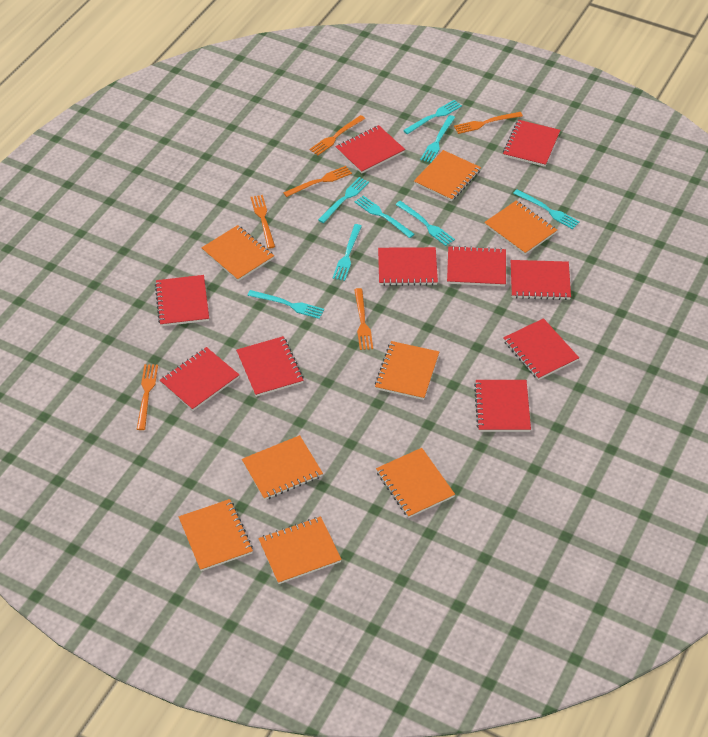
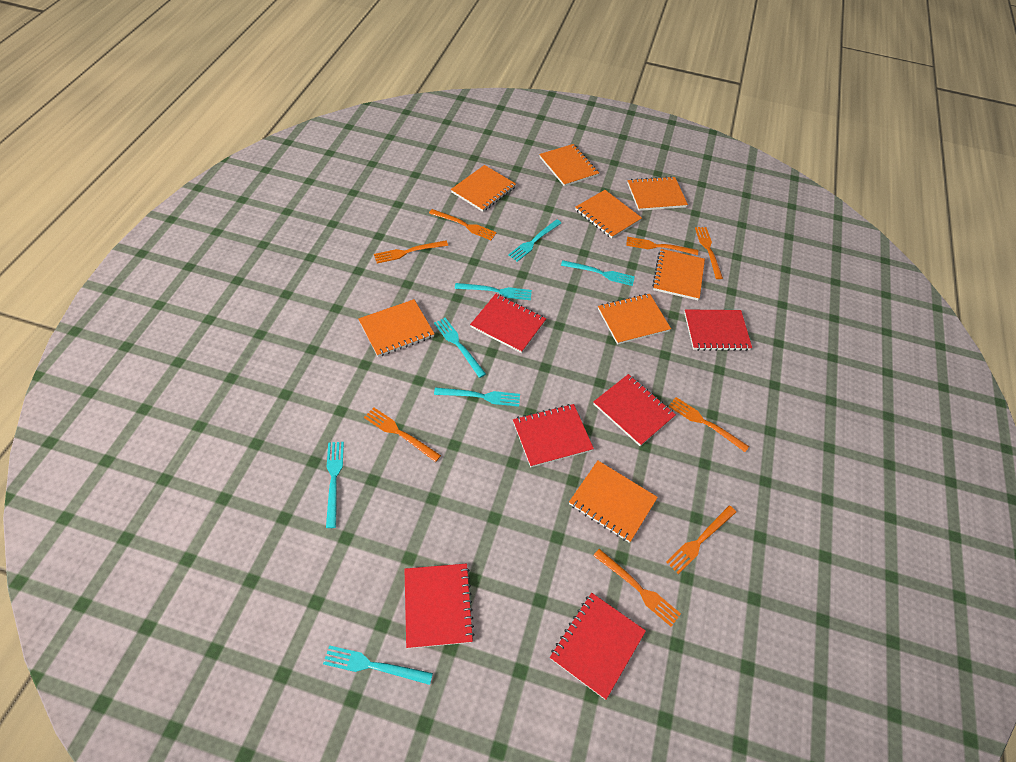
orange fork: 6 -> 8
red notebook: 10 -> 6
turquoise fork: 8 -> 7

